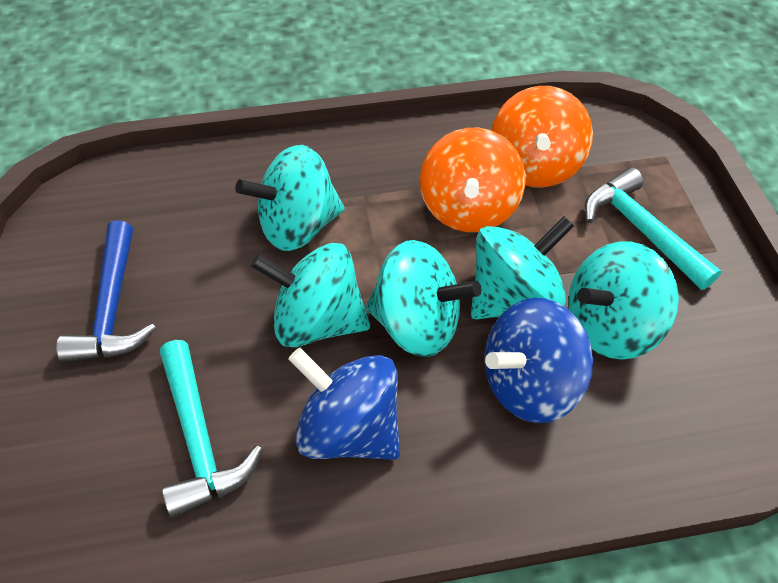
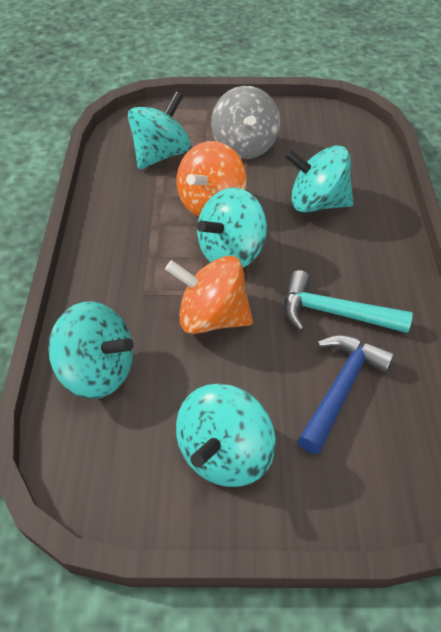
blue spinning top: 2 -> 0
grey spinning top: 0 -> 1
turquoise hammer: 2 -> 1

